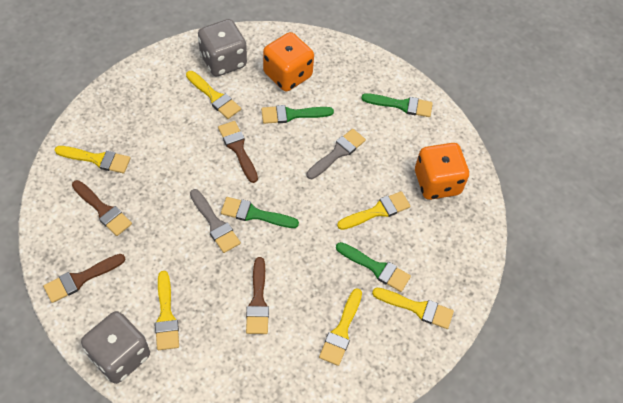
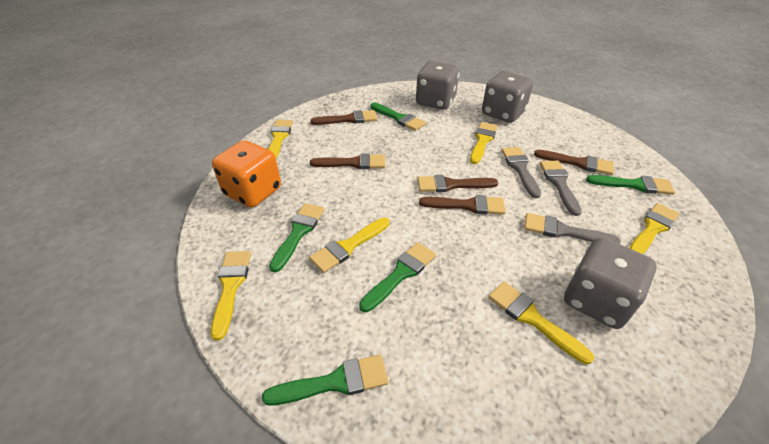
brown brush: 4 -> 5
green brush: 4 -> 5
grey brush: 2 -> 3
grey dice: 2 -> 3
orange dice: 2 -> 1

